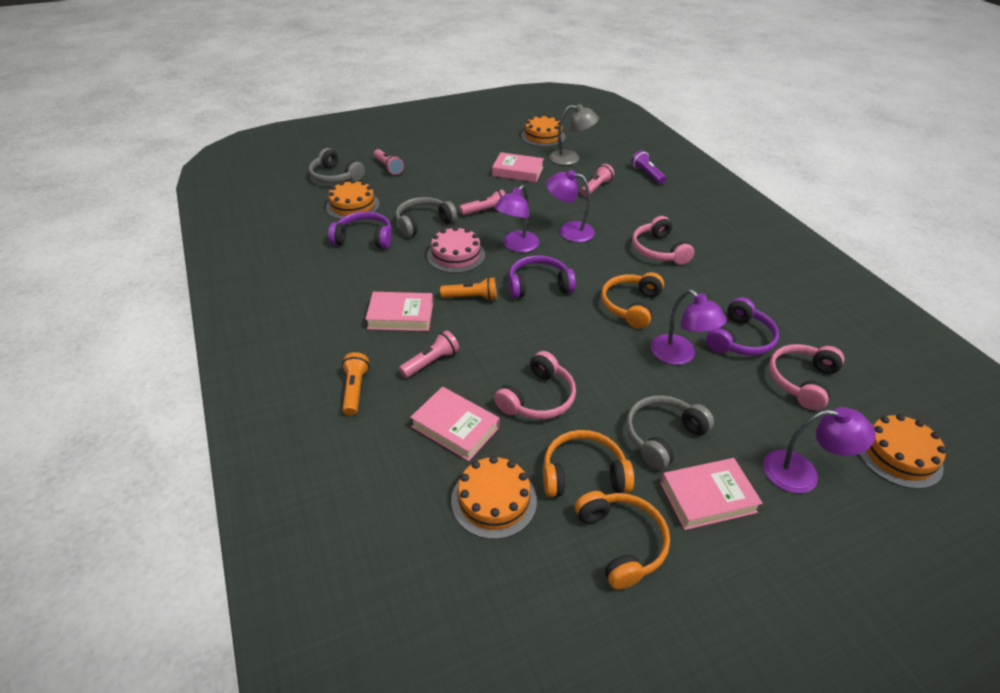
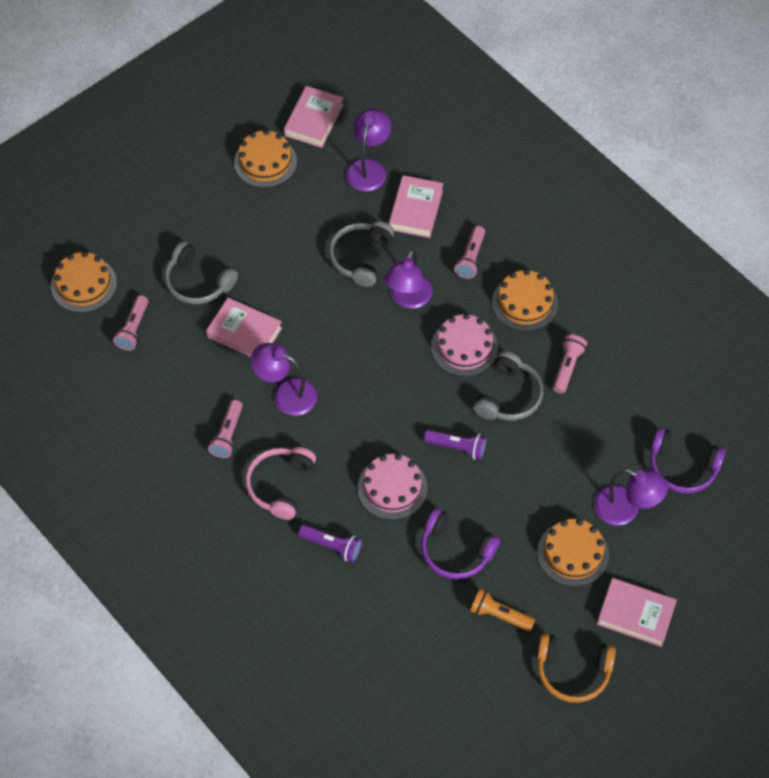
grey lamp: 1 -> 0
orange flashlight: 2 -> 1
orange headphones: 3 -> 1
pink cake: 1 -> 2
pink headphones: 3 -> 1
purple flashlight: 1 -> 2
purple headphones: 3 -> 2

